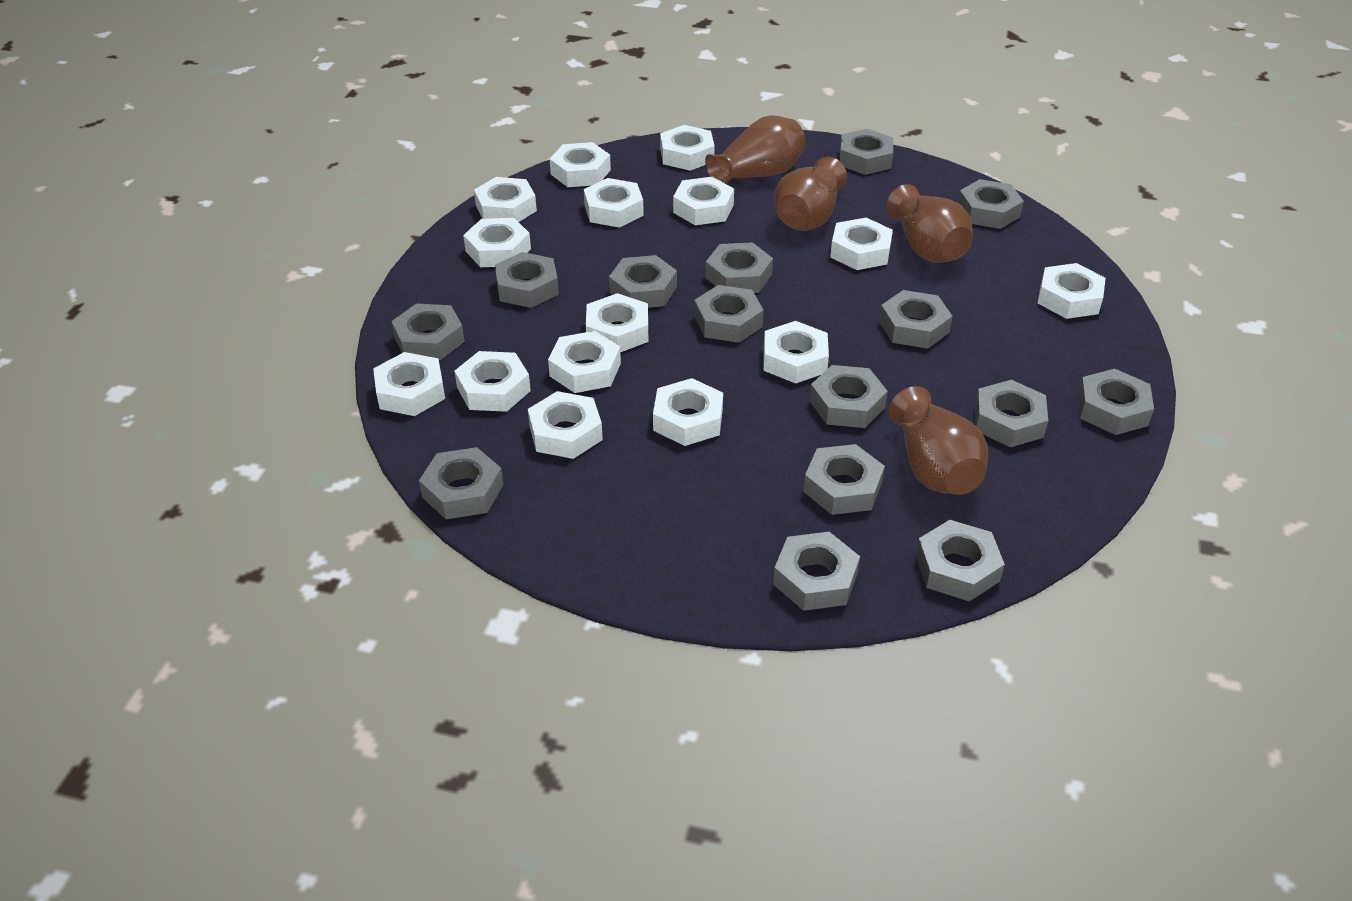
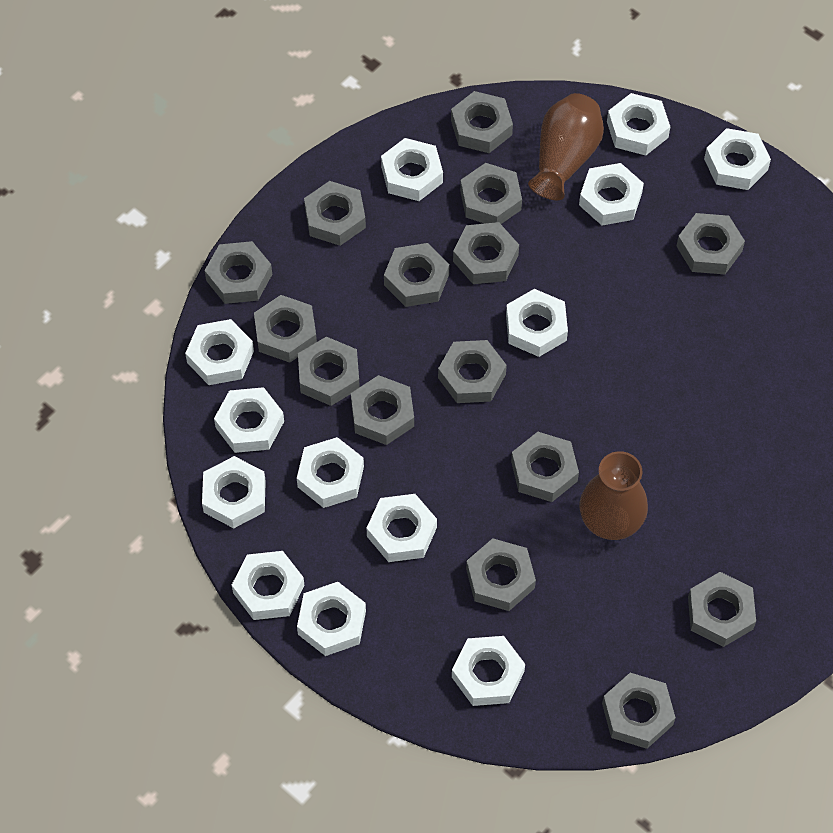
brown vase: 4 -> 2
white nut: 15 -> 13

